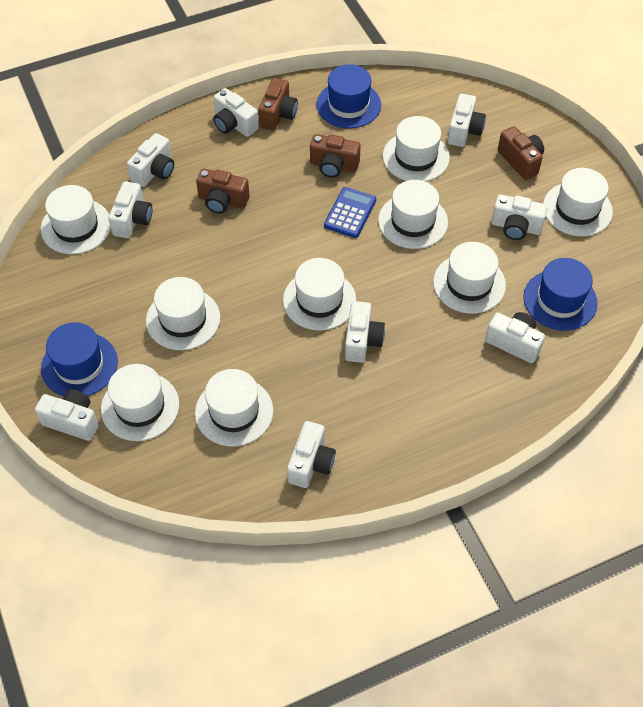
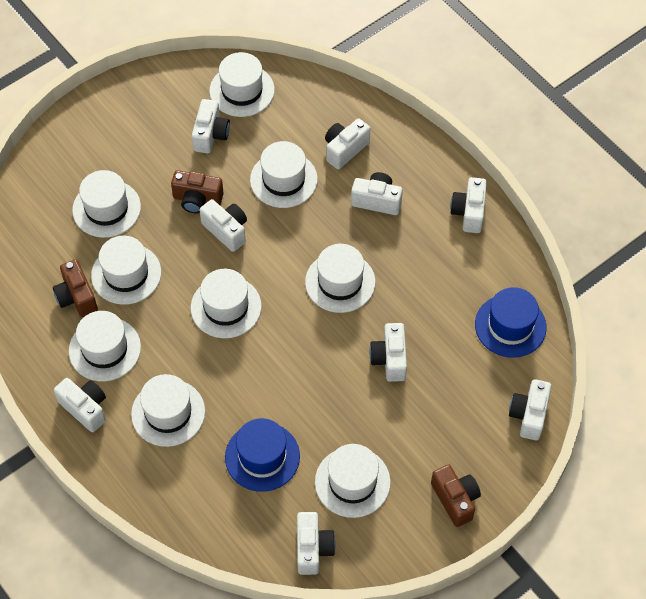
blue calculator: 1 -> 0
blue hat: 3 -> 2
brown camera: 4 -> 3

